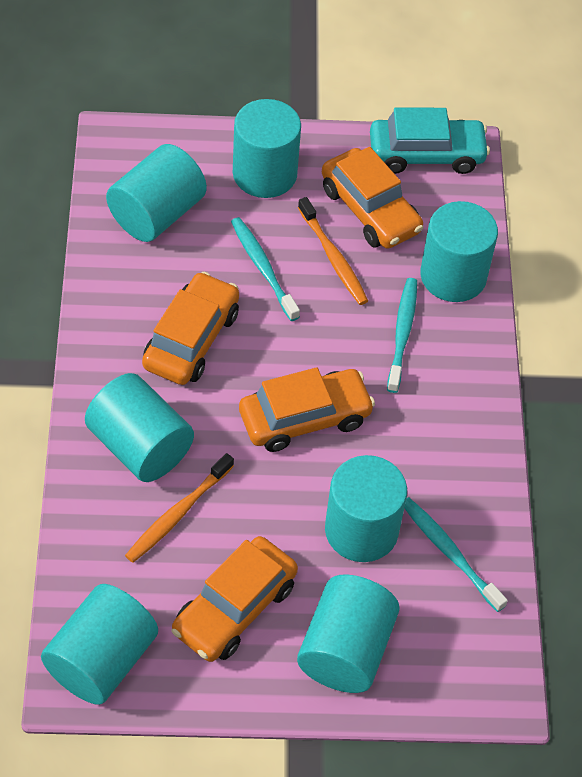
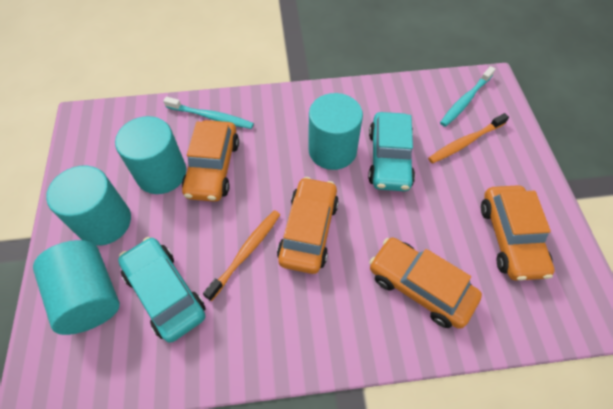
turquoise car: 1 -> 2
turquoise cylinder: 7 -> 4
turquoise toothbrush: 3 -> 2

